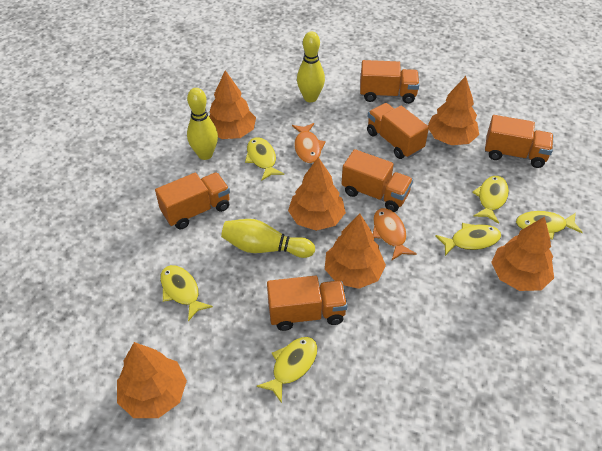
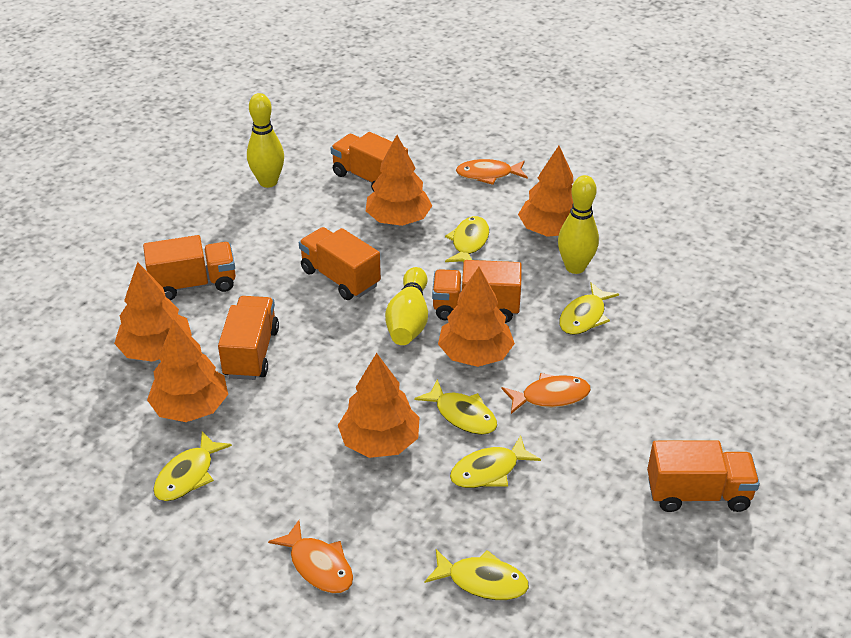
orange fish: 2 -> 3

